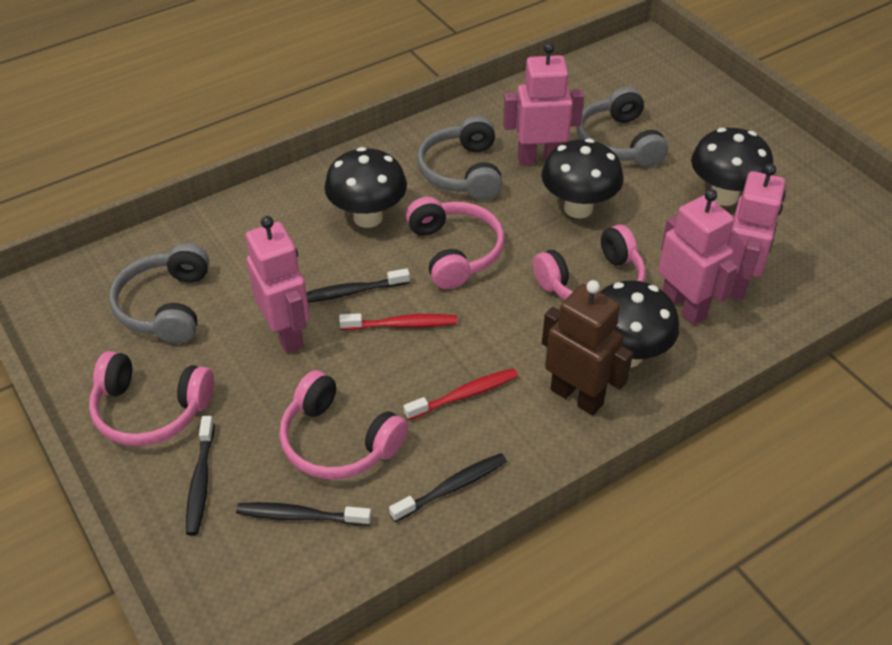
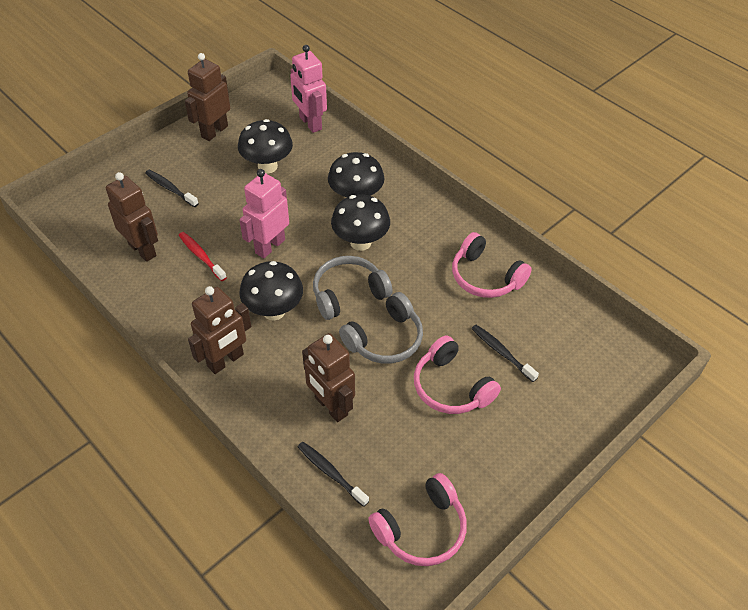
black toothbrush: 4 -> 3
brown robot: 1 -> 4
grey headphones: 3 -> 2
pink headphones: 4 -> 3
pink robot: 4 -> 2
red toothbrush: 2 -> 1

